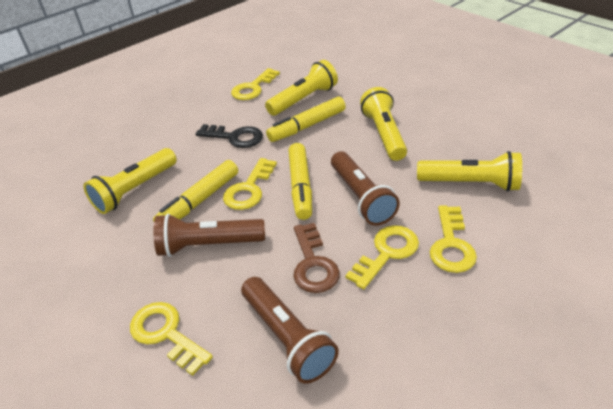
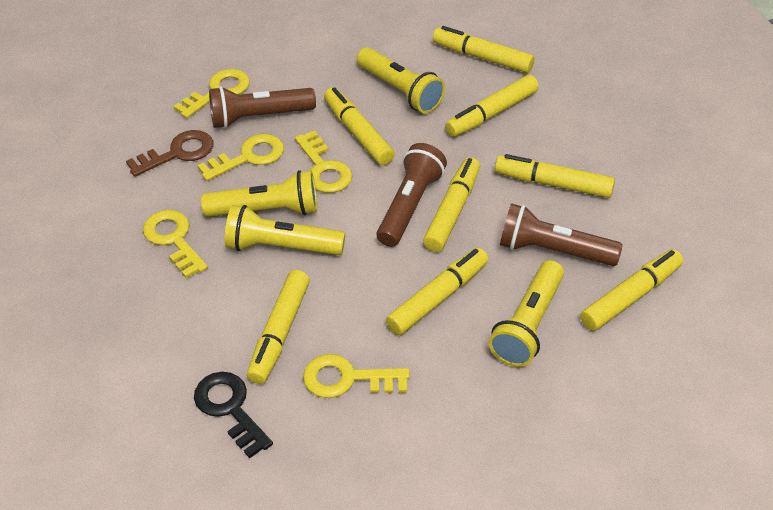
yellow marker: 3 -> 8

